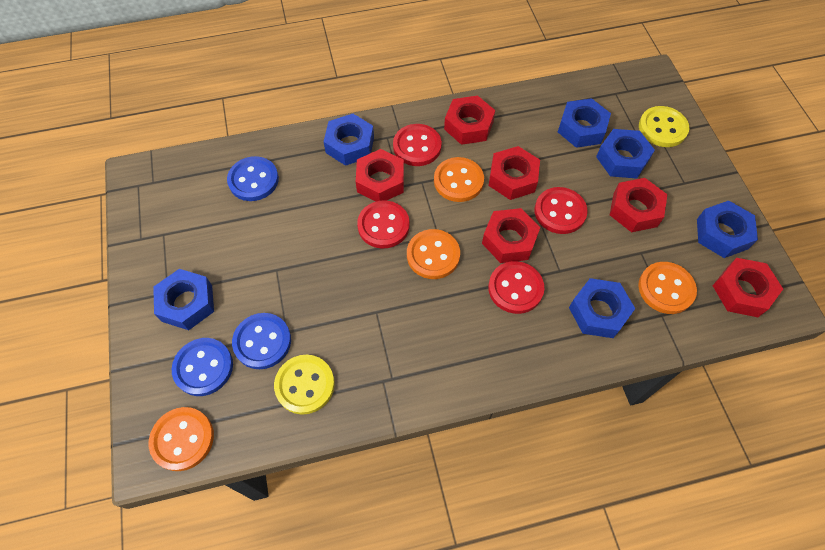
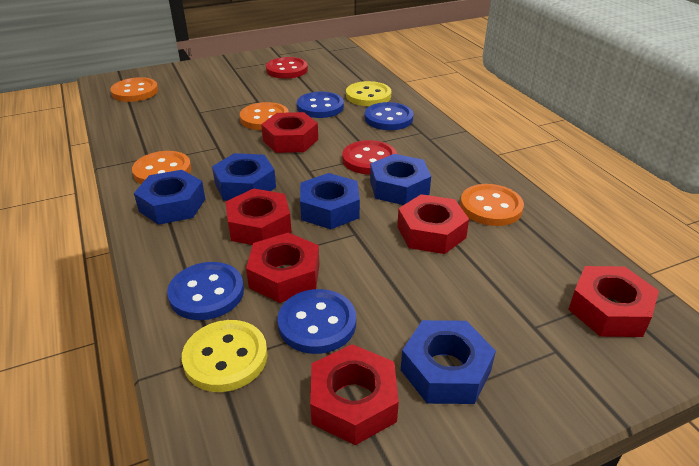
blue button: 3 -> 4
blue nut: 6 -> 5
red button: 4 -> 2

